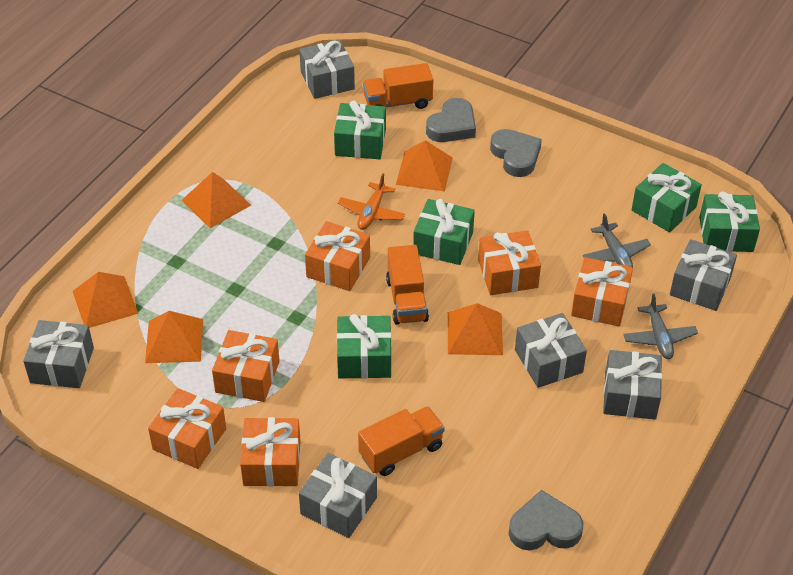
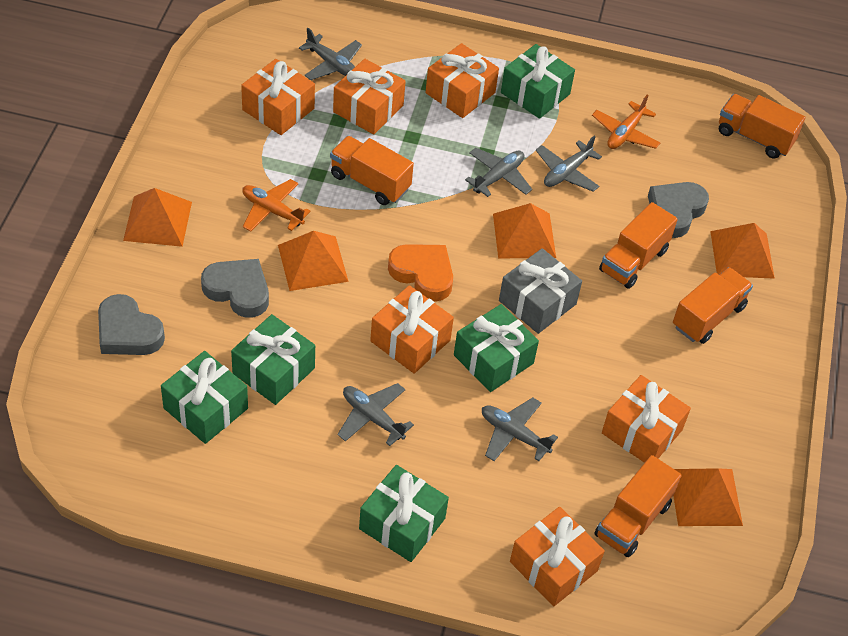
grey gift: 6 -> 1
grey plane: 2 -> 5
orange heart: 0 -> 1
orange plane: 1 -> 2
orange truck: 3 -> 5

